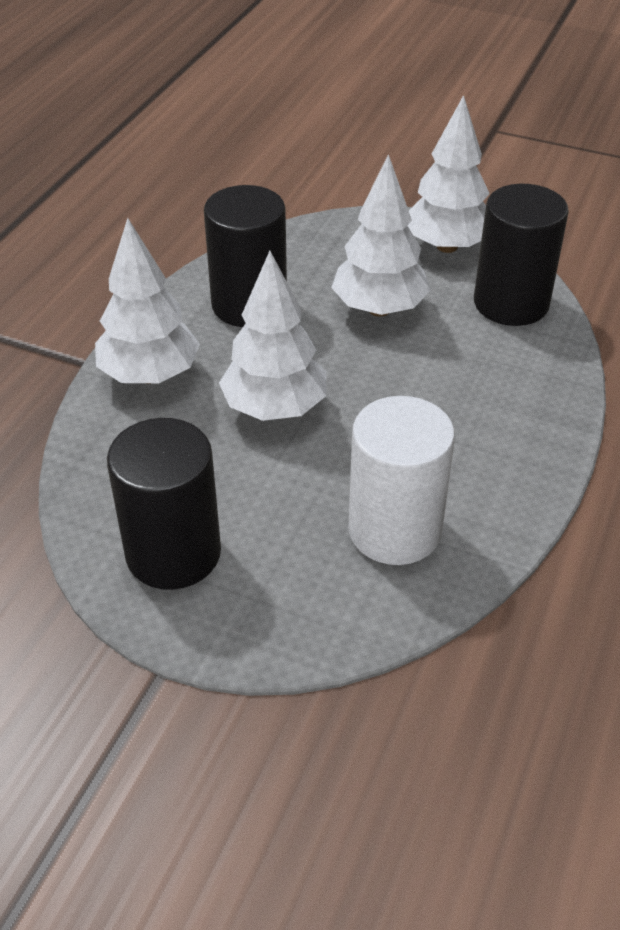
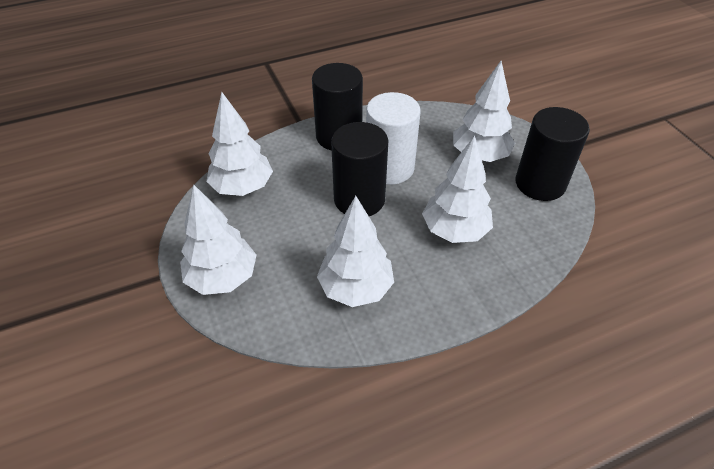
white tree: 4 -> 5

